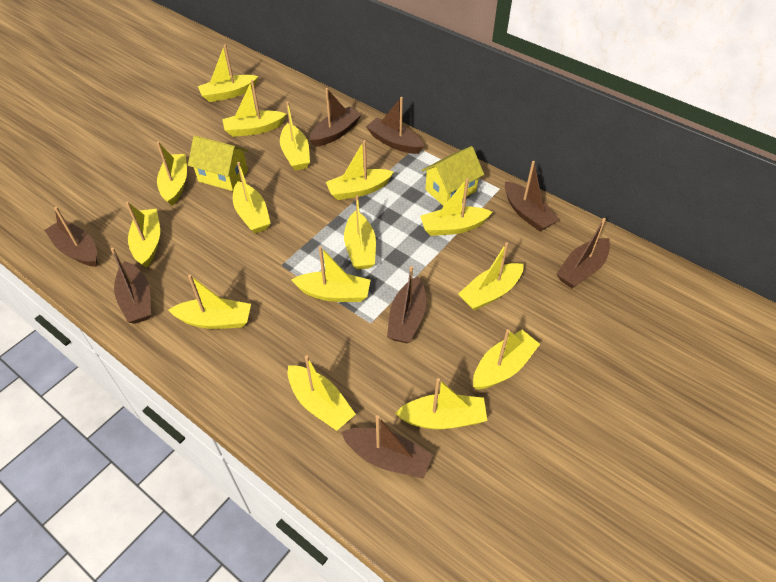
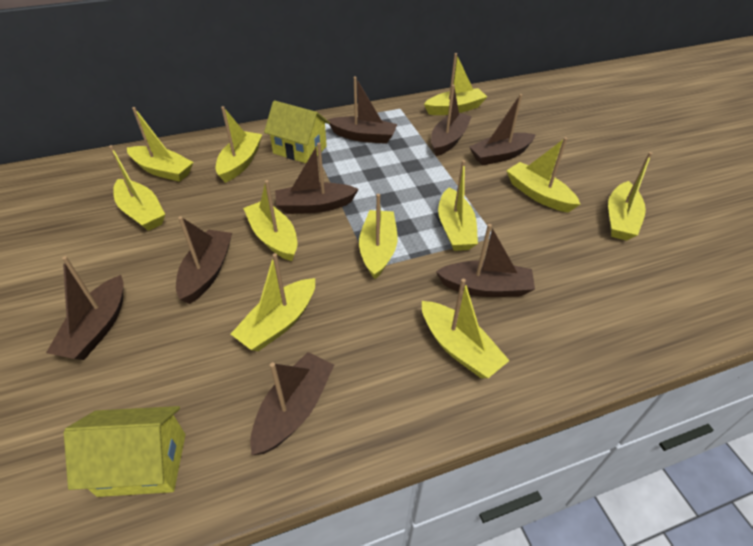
yellow boat: 15 -> 11

